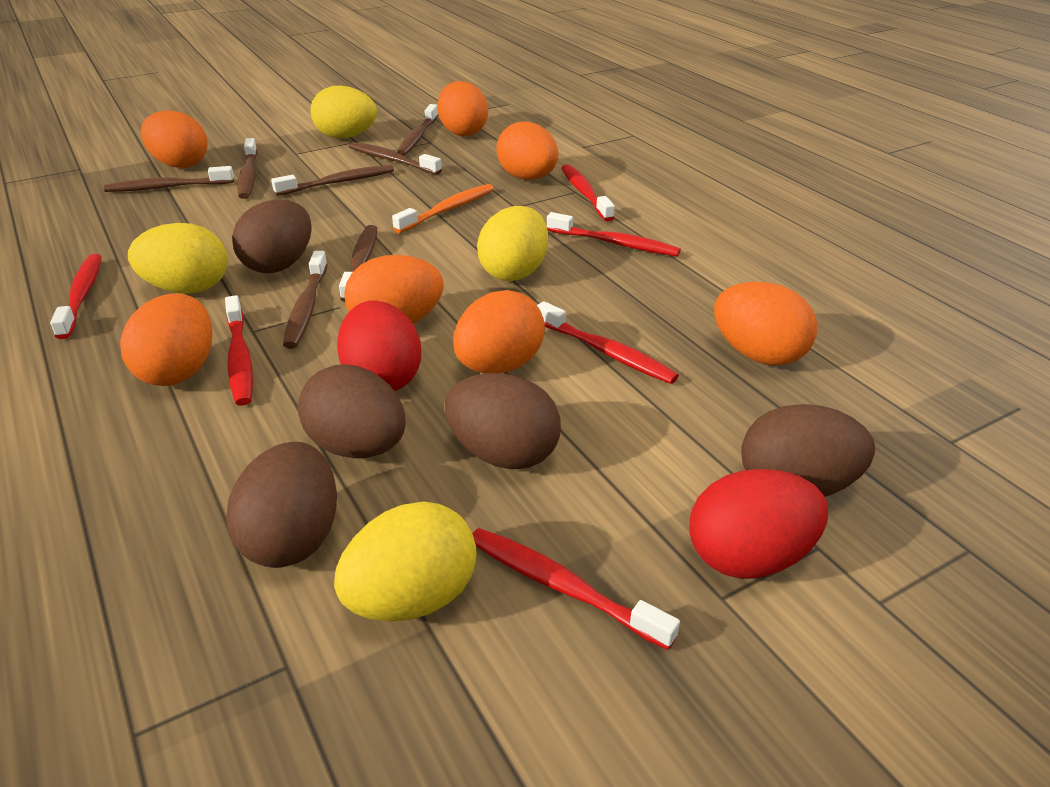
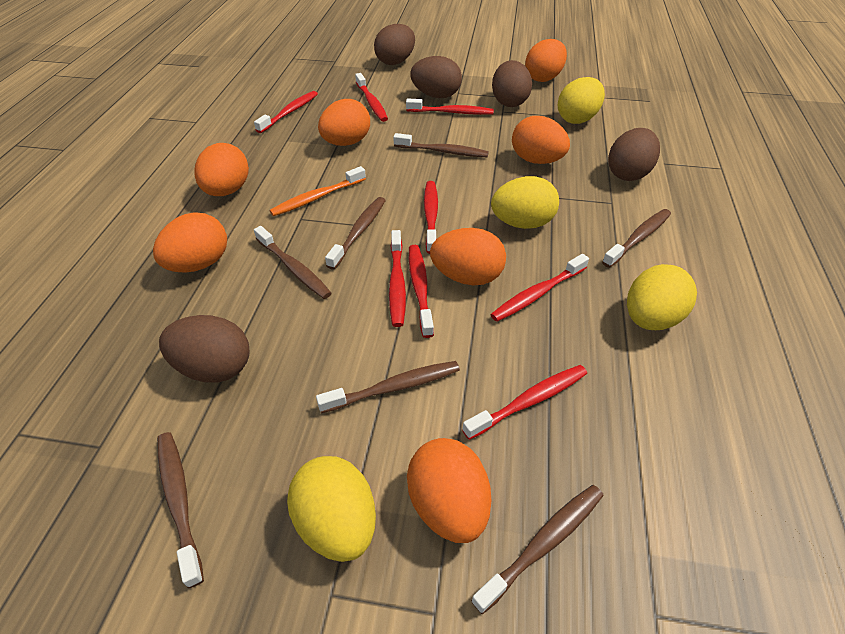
red egg: 2 -> 0
red toothbrush: 6 -> 8

